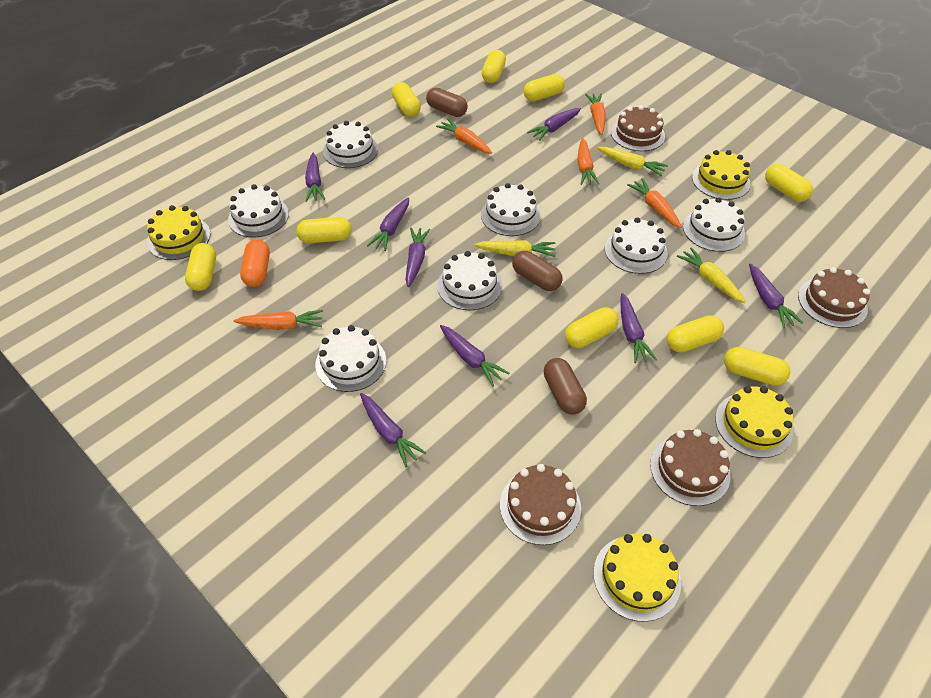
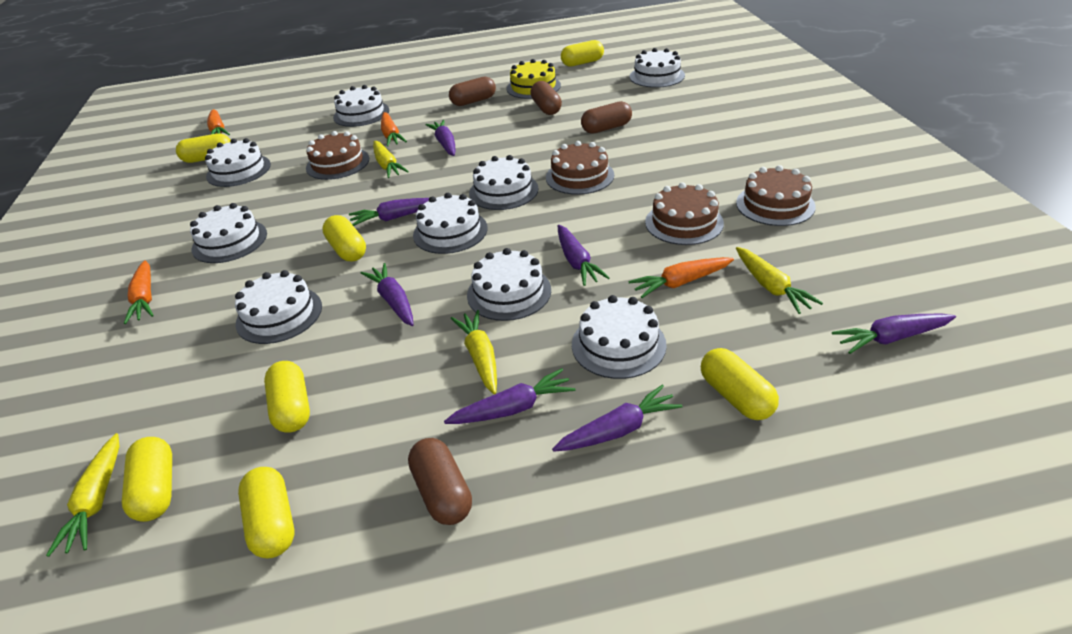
brown capsule: 3 -> 4
orange capsule: 1 -> 0
orange carrot: 5 -> 4
purple carrot: 8 -> 7
white cake: 7 -> 9
yellow cake: 4 -> 1
yellow capsule: 9 -> 7
yellow carrot: 3 -> 4

